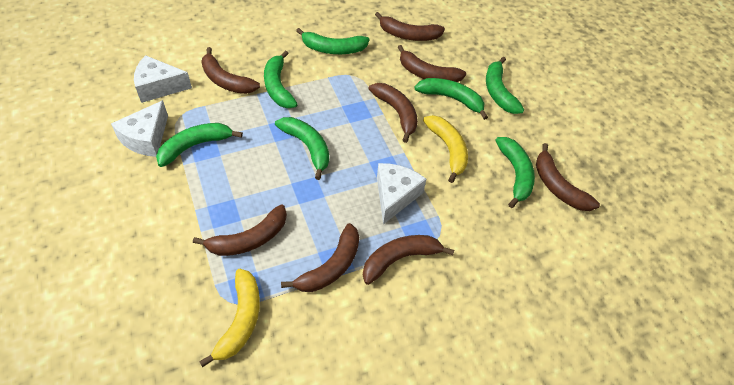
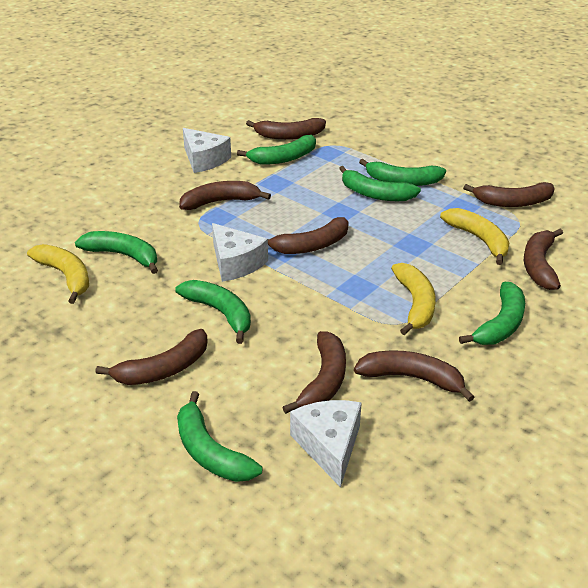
yellow banana: 2 -> 3

